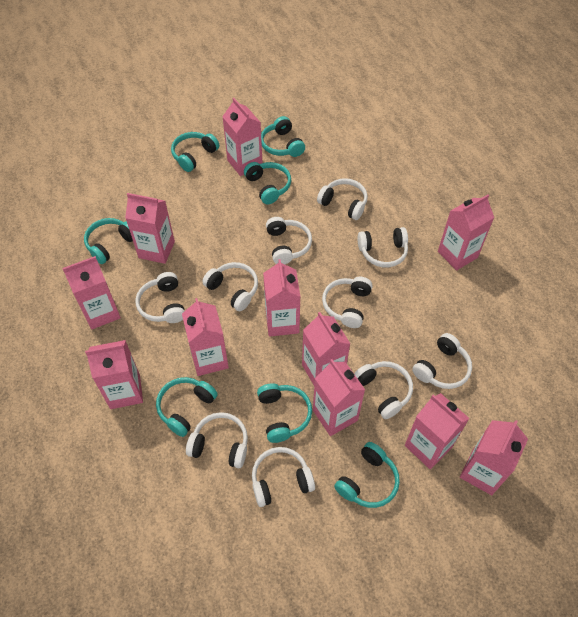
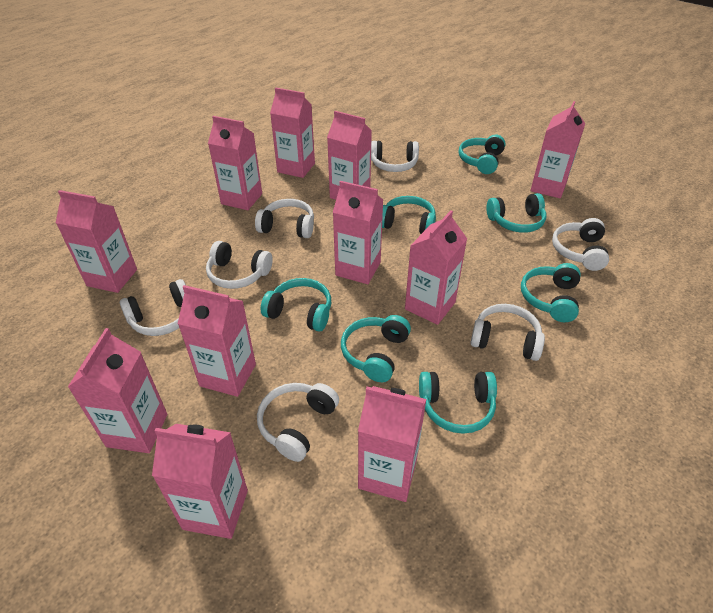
white headphones: 10 -> 7

